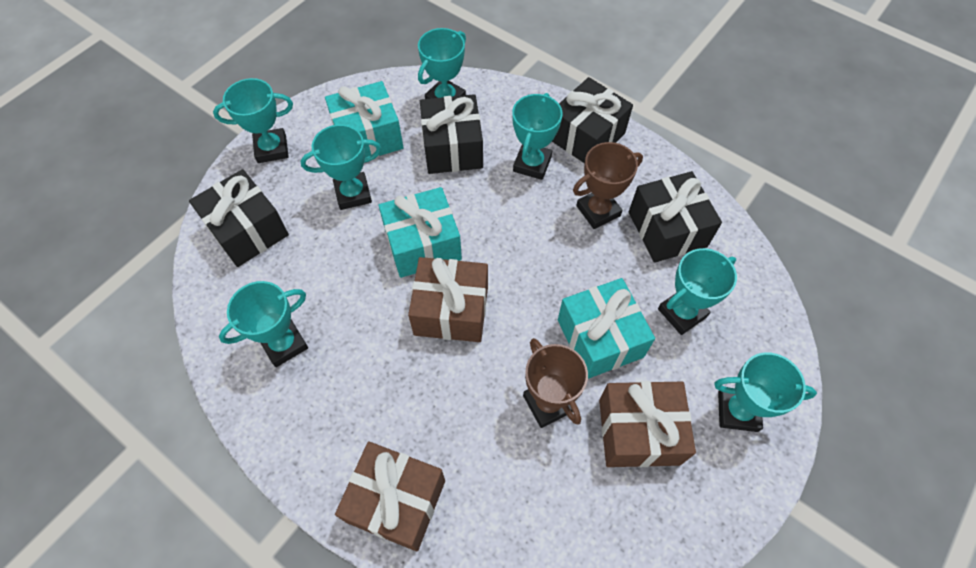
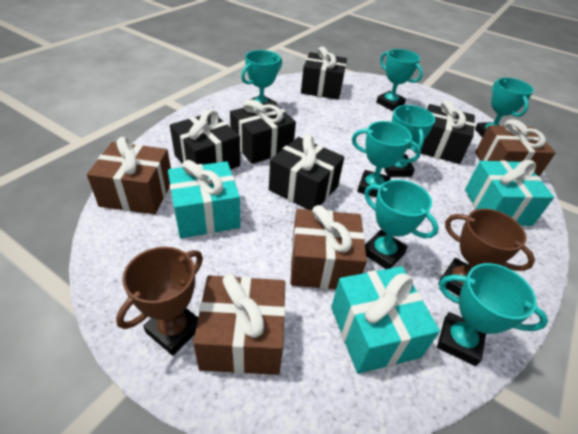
black gift: 4 -> 5
brown gift: 3 -> 4

